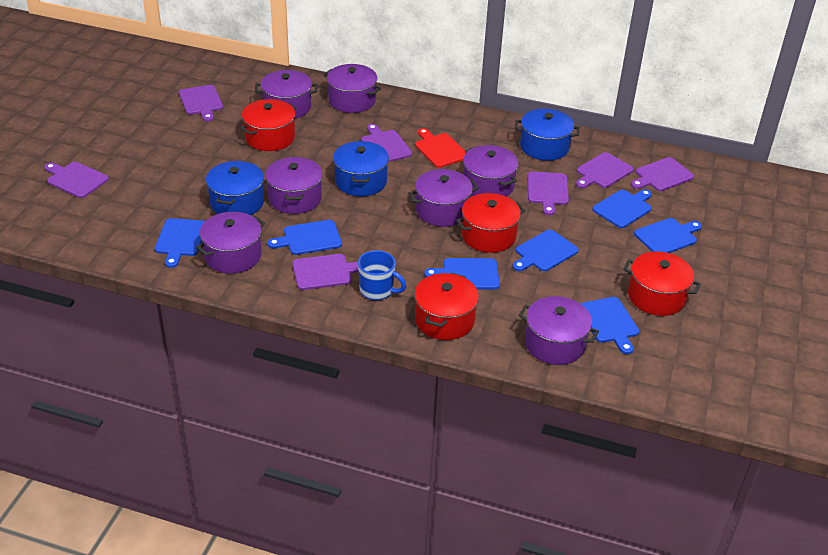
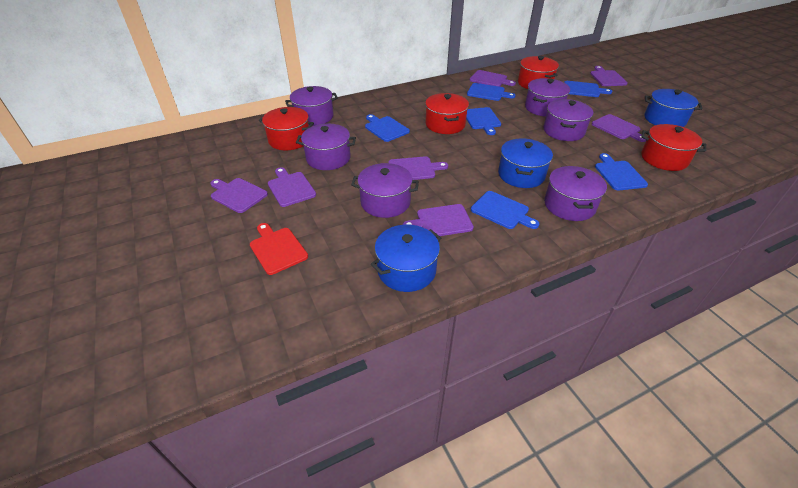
blue cutting board: 7 -> 6
blue mug: 1 -> 0
purple pot: 7 -> 6

